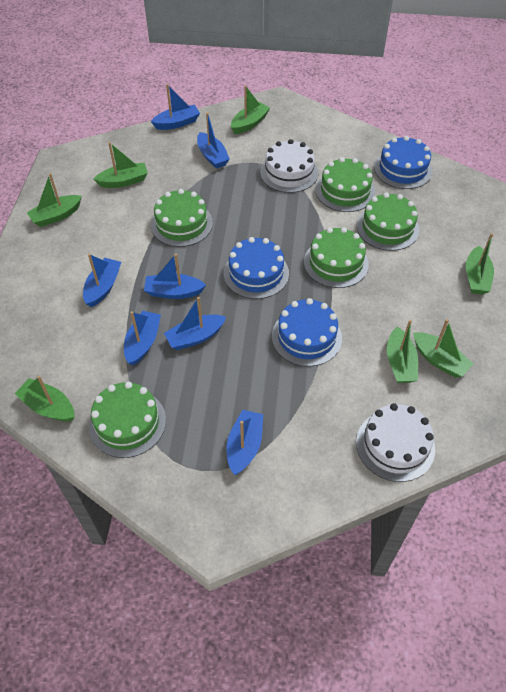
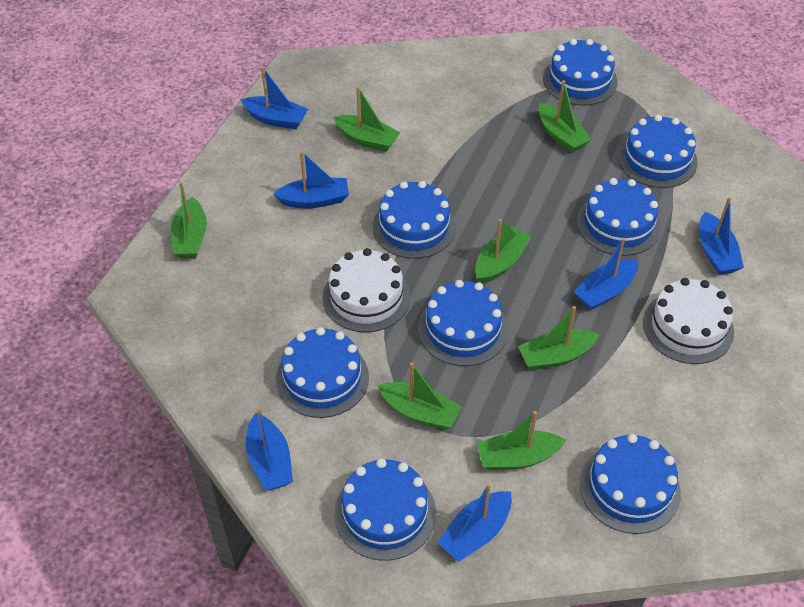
blue boat: 7 -> 6
blue cake: 3 -> 8
green cake: 5 -> 0

